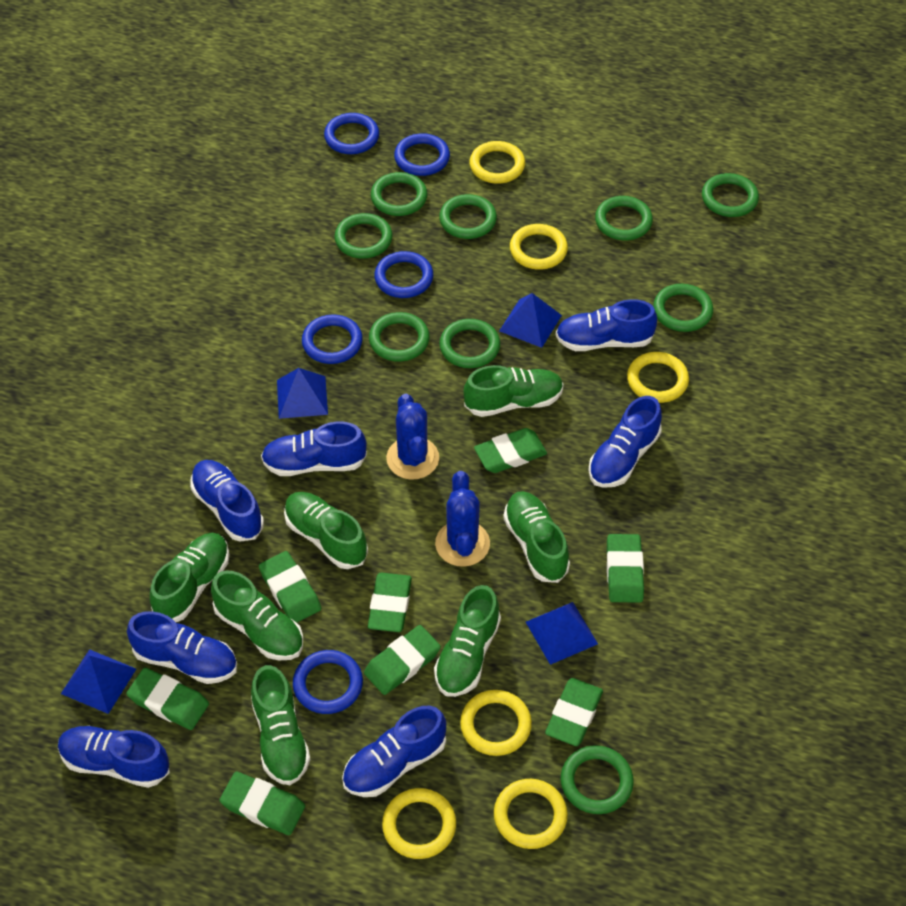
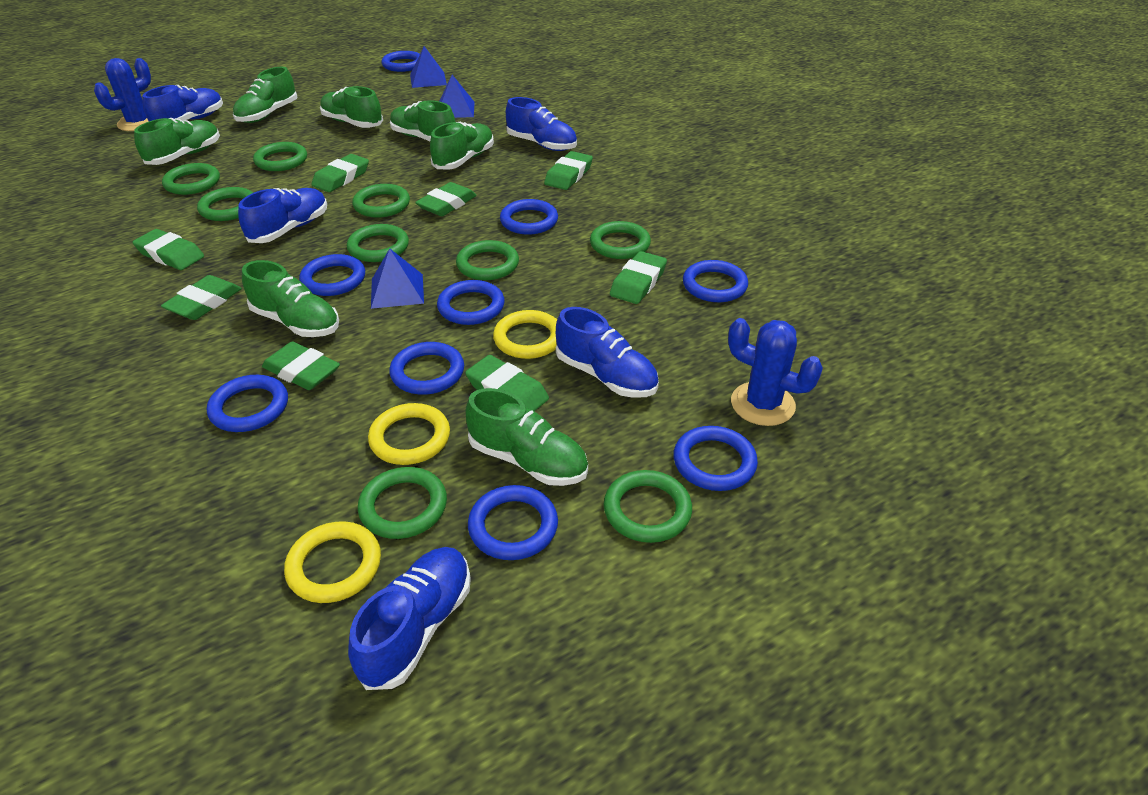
blue pyramid: 4 -> 3
blue ring: 5 -> 9
blue shoe: 7 -> 5
yellow ring: 6 -> 3

